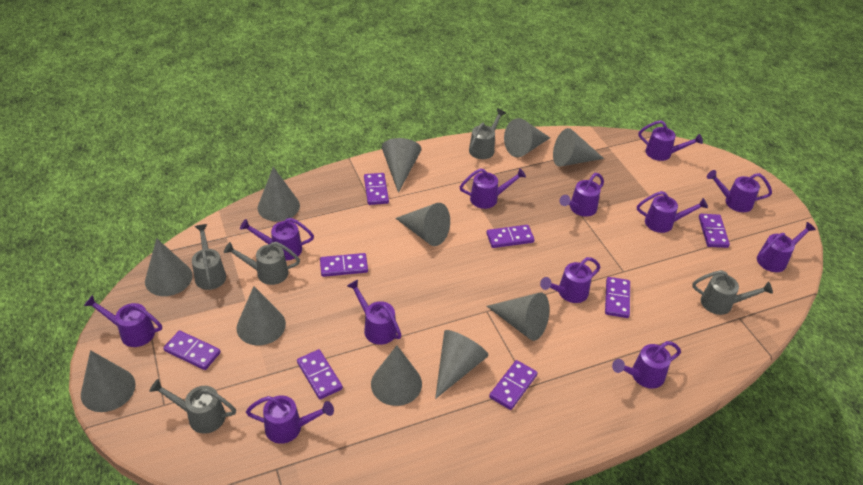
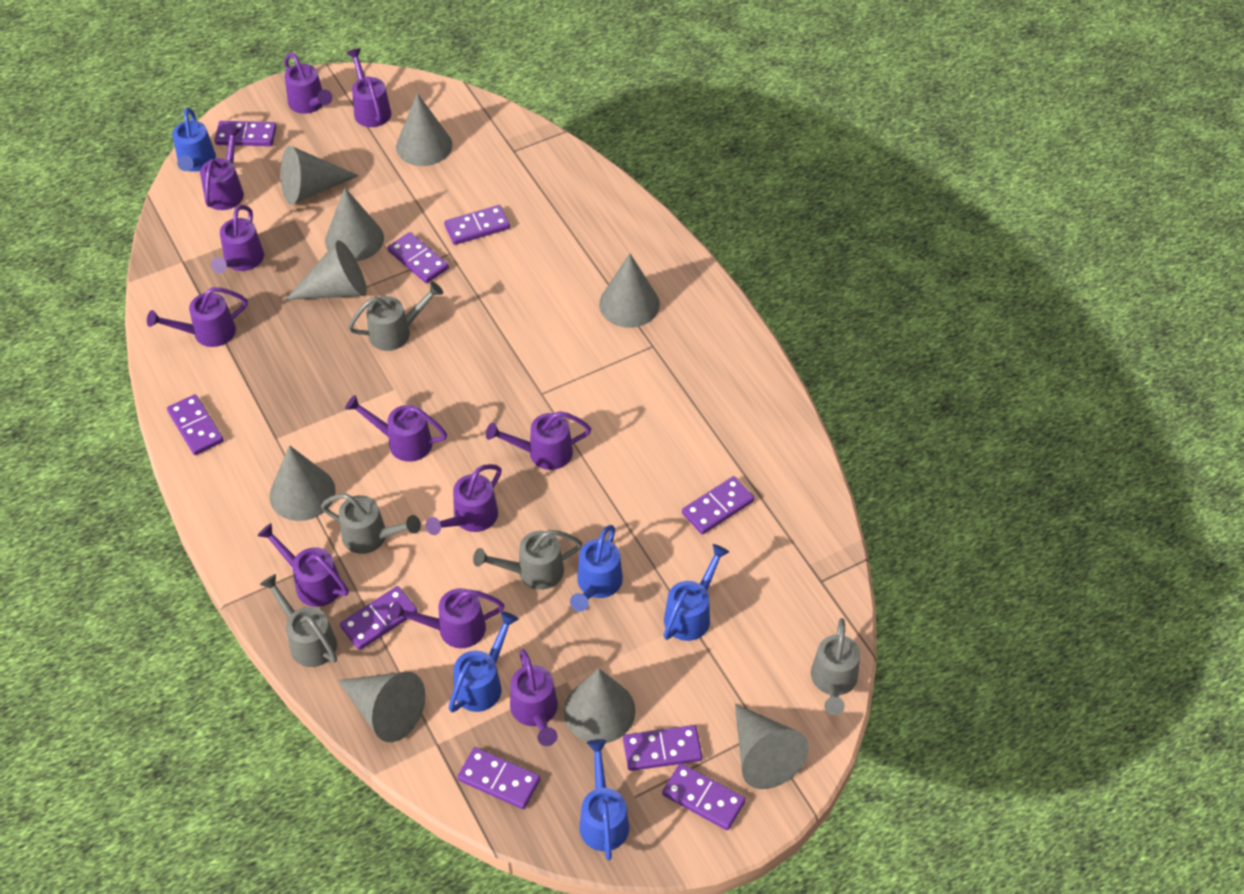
blue watering can: 0 -> 5
grey cone: 11 -> 9
purple domino: 8 -> 9
purple watering can: 12 -> 11

